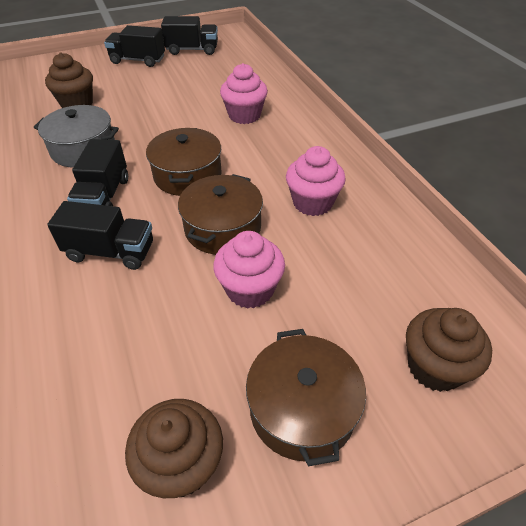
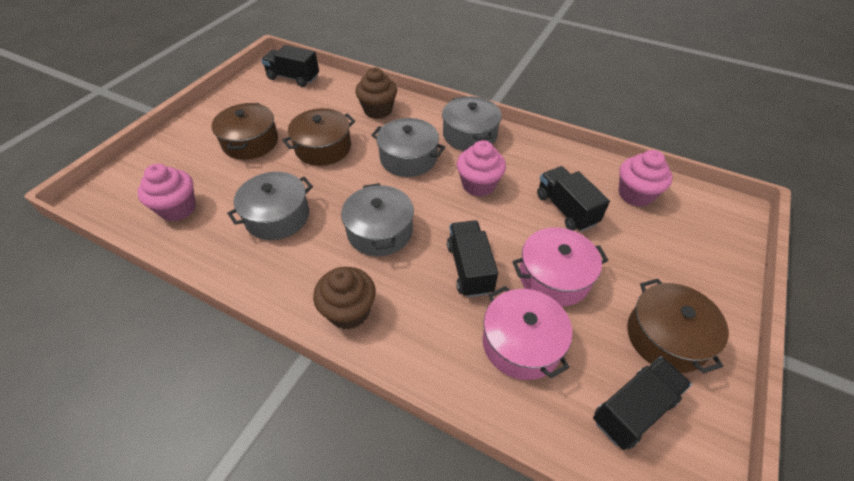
brown cupcake: 3 -> 2
grey pot: 1 -> 4
pink pot: 0 -> 2

